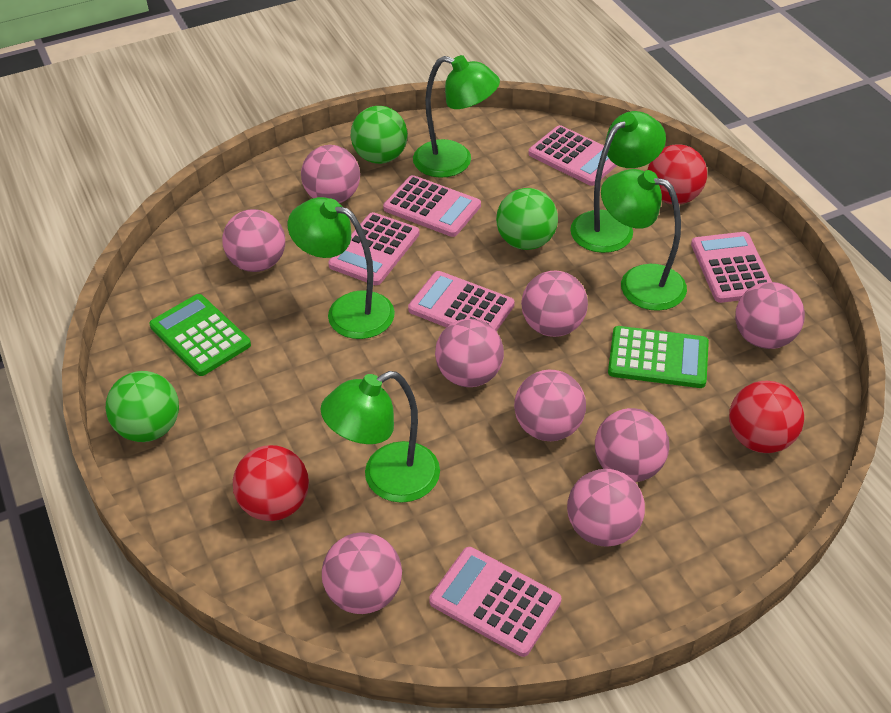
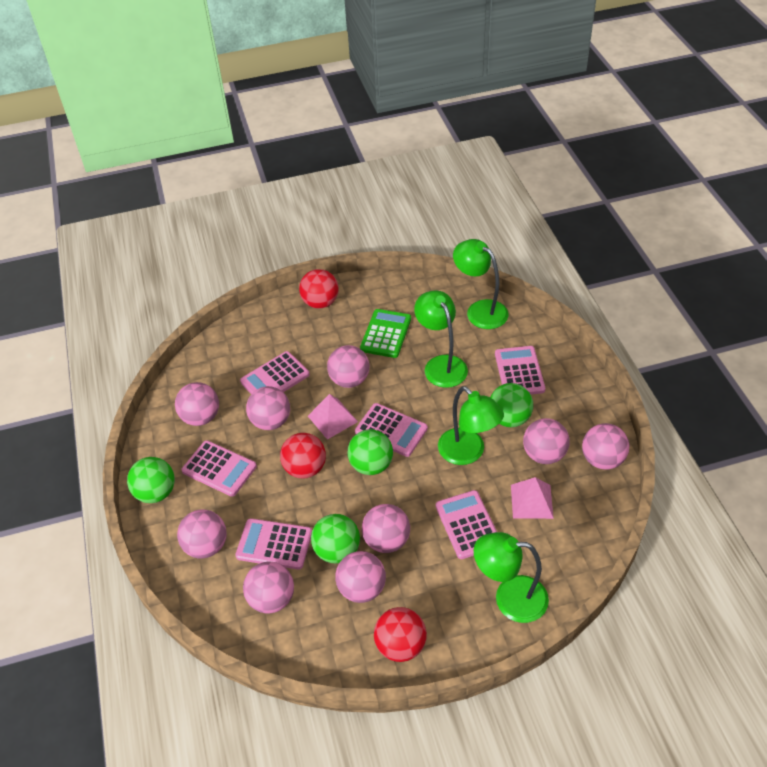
green ball: 3 -> 4
green calculator: 2 -> 1
green lamp: 5 -> 4
pink pyramid: 0 -> 2

